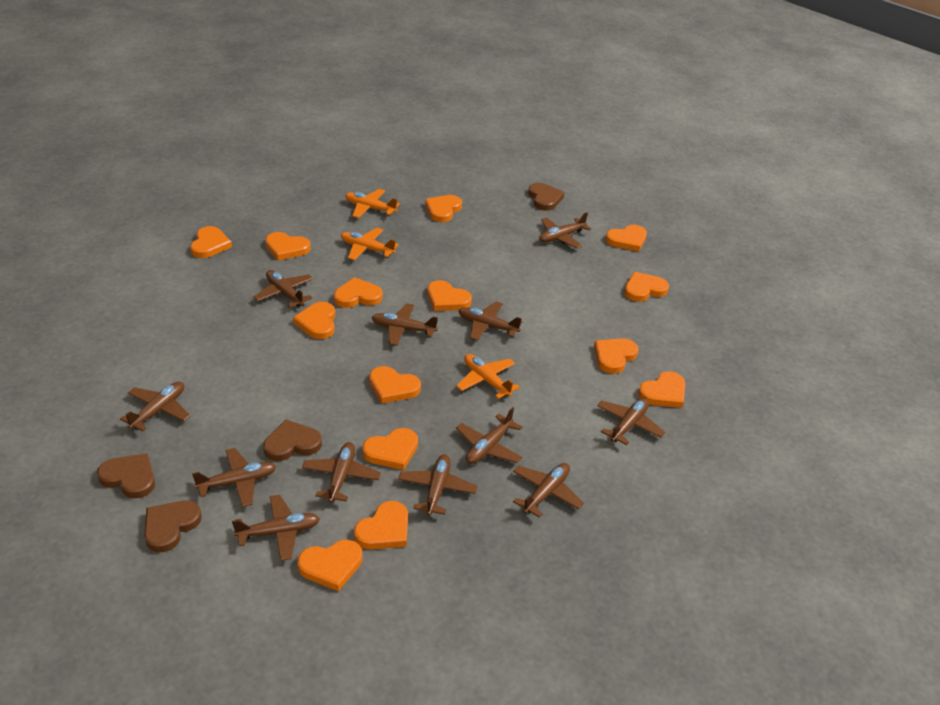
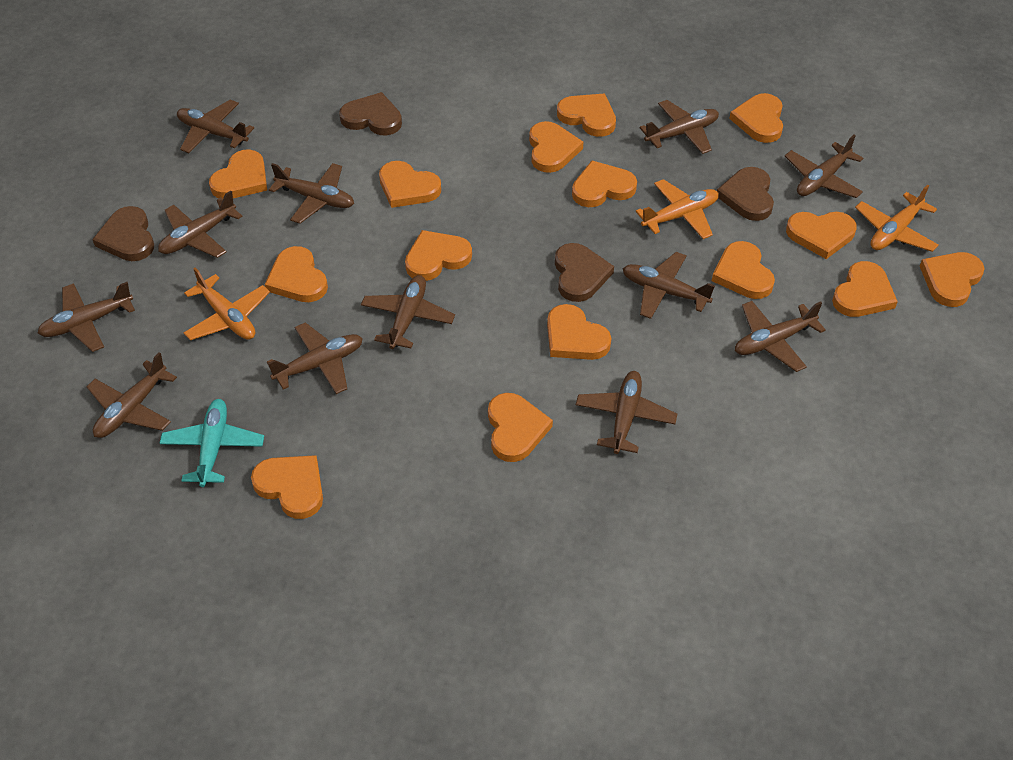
orange heart: 14 -> 15
turquoise plane: 0 -> 1

